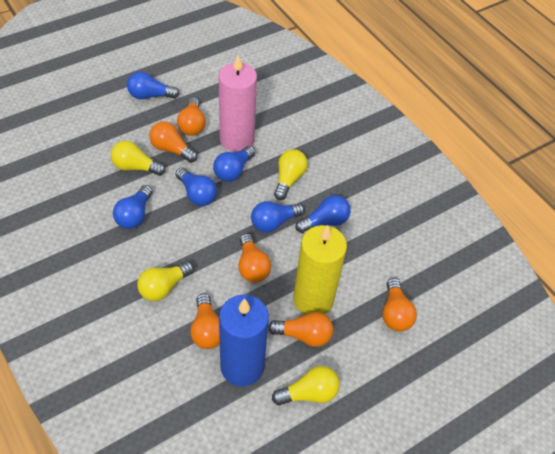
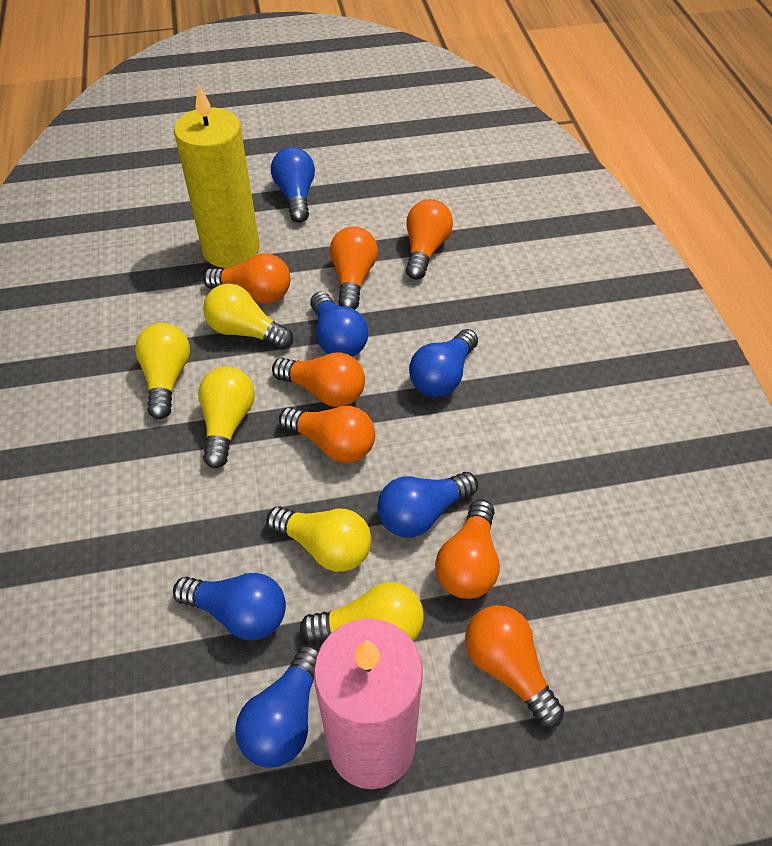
blue candle: 1 -> 0
orange light bulb: 6 -> 7
yellow light bulb: 4 -> 5

